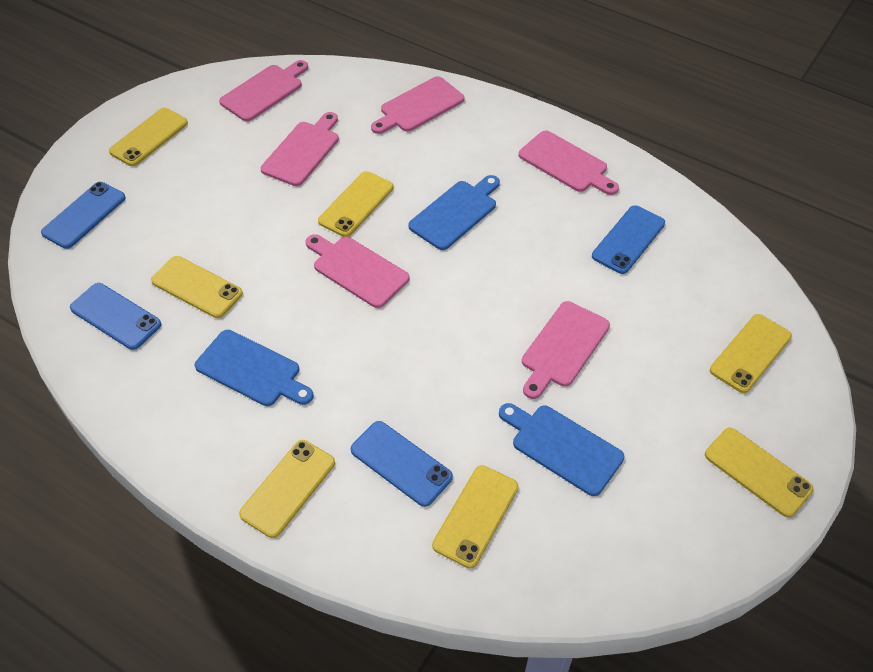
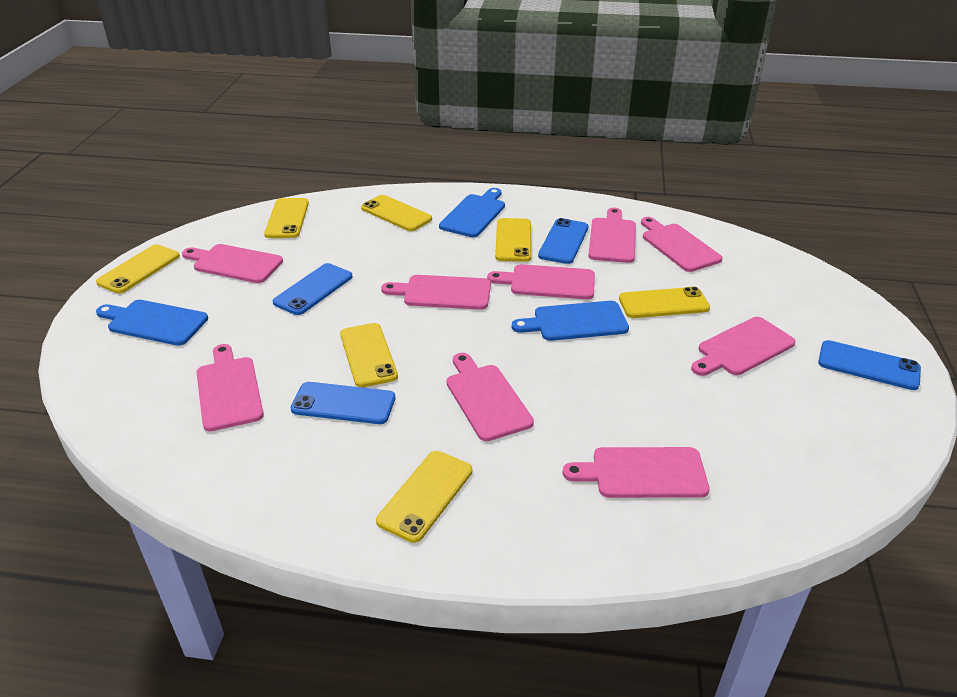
pink cutting board: 6 -> 9

